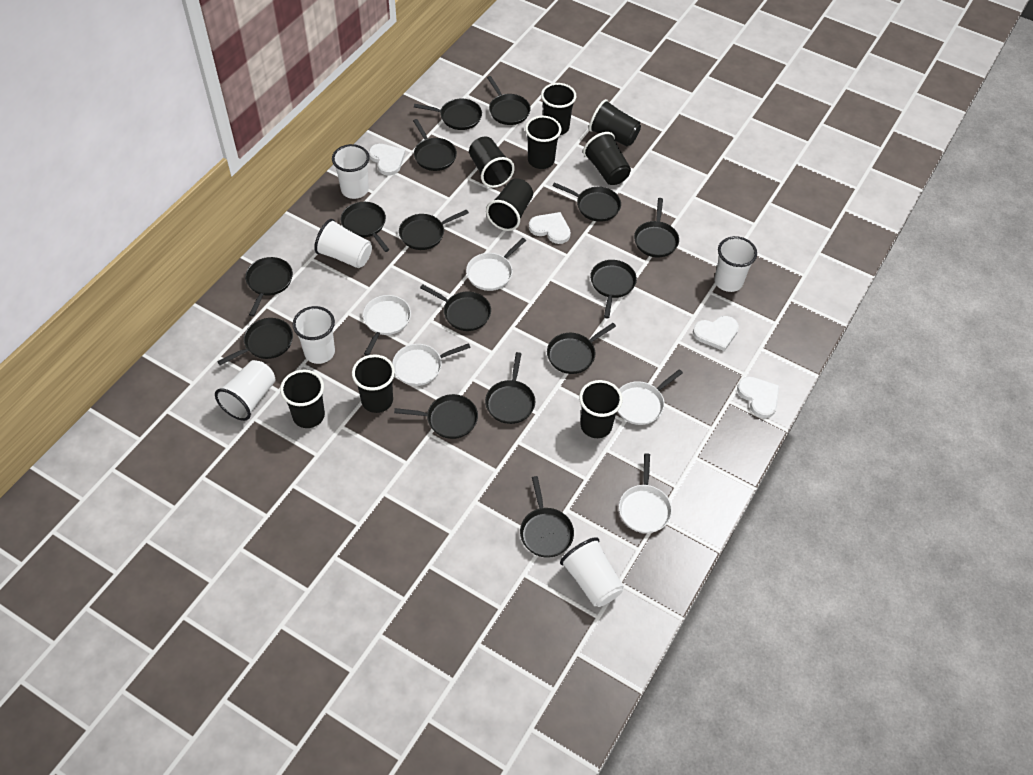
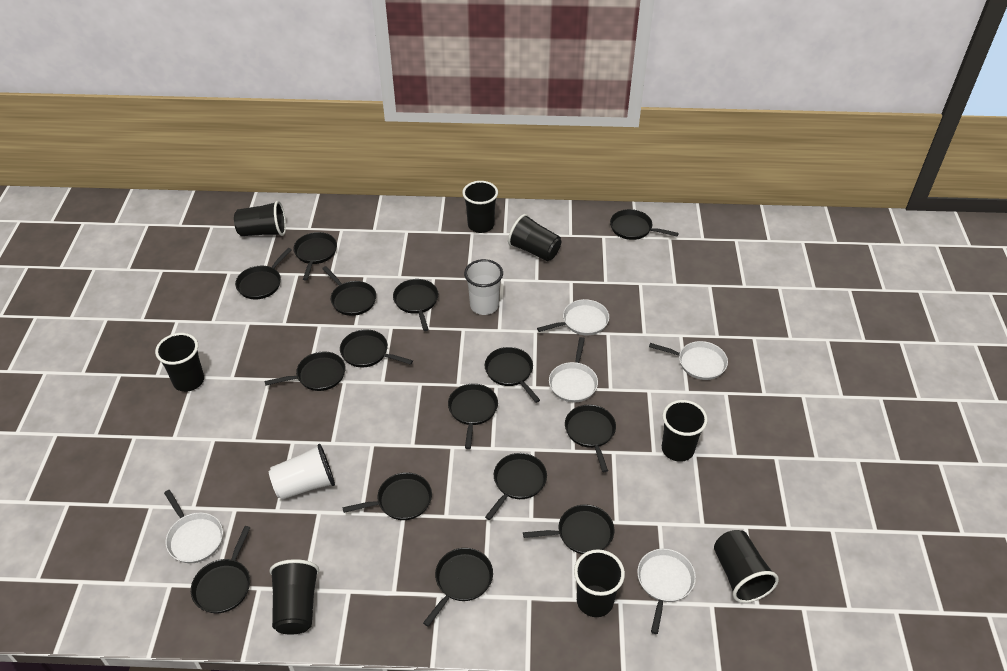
black cup: 9 -> 8
white cup: 6 -> 2
white heart: 4 -> 0

